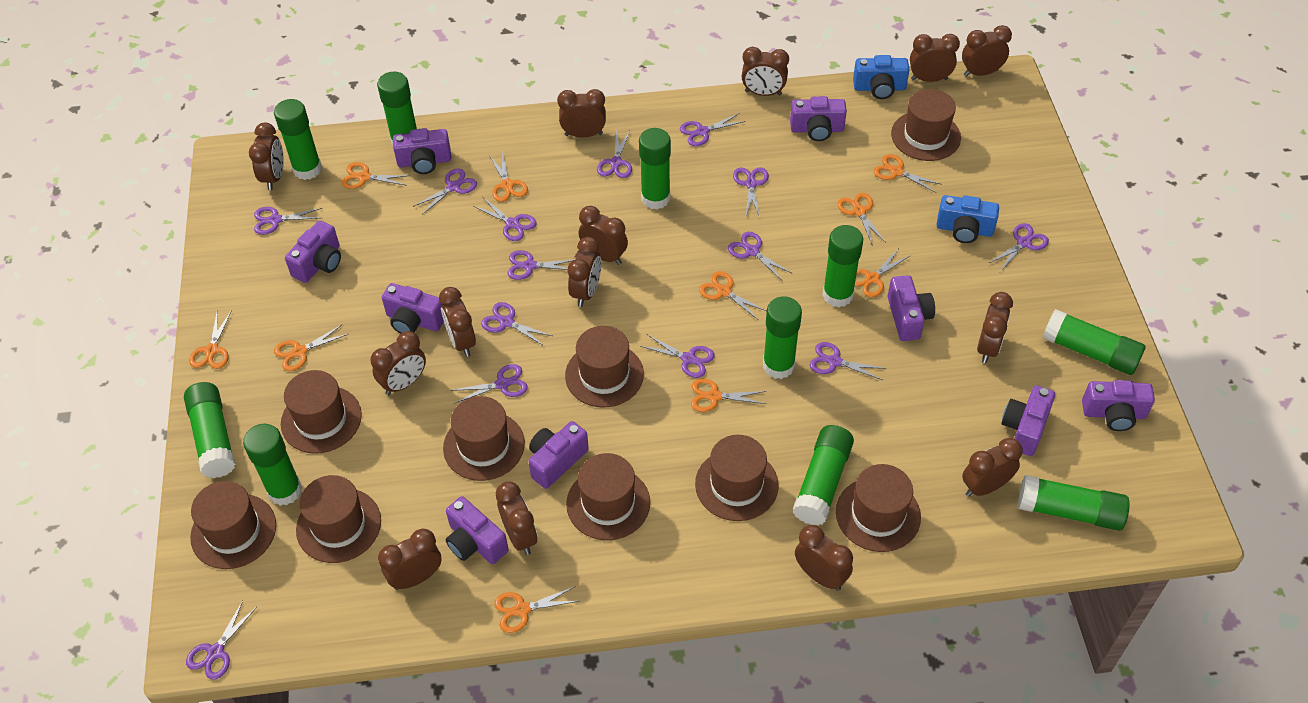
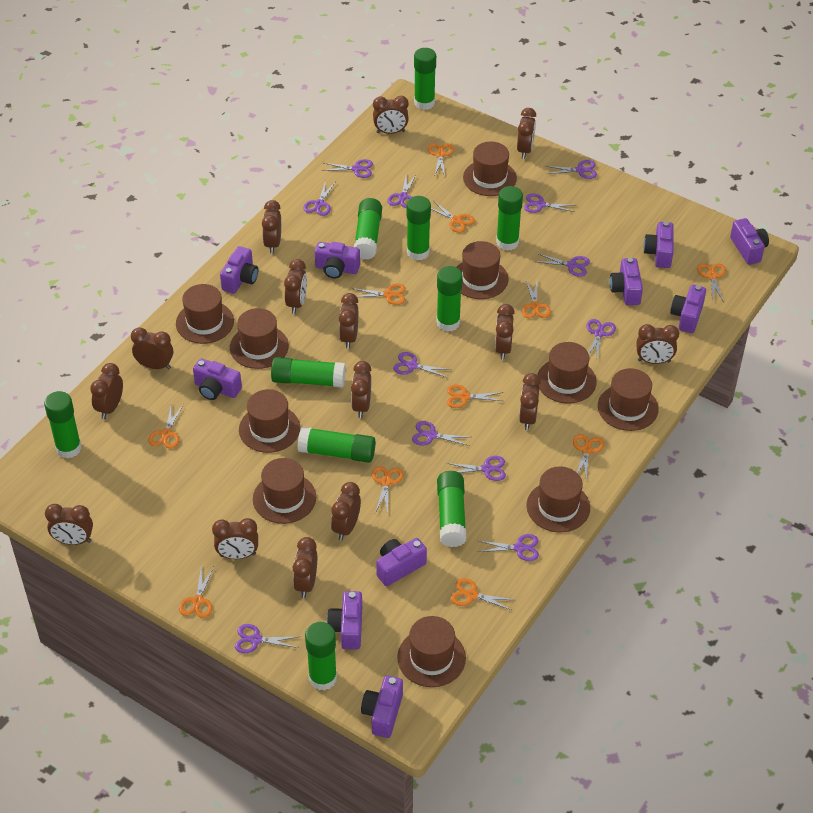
blue camera: 2 -> 0
brown clock: 14 -> 15
brown hat: 9 -> 10
orange scissors: 10 -> 11
purple camera: 9 -> 10
purple scissors: 14 -> 12

